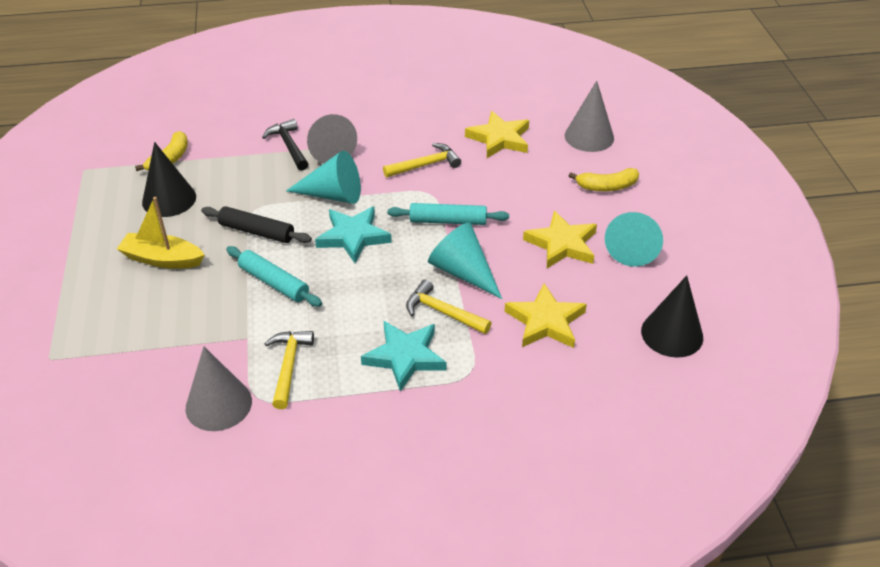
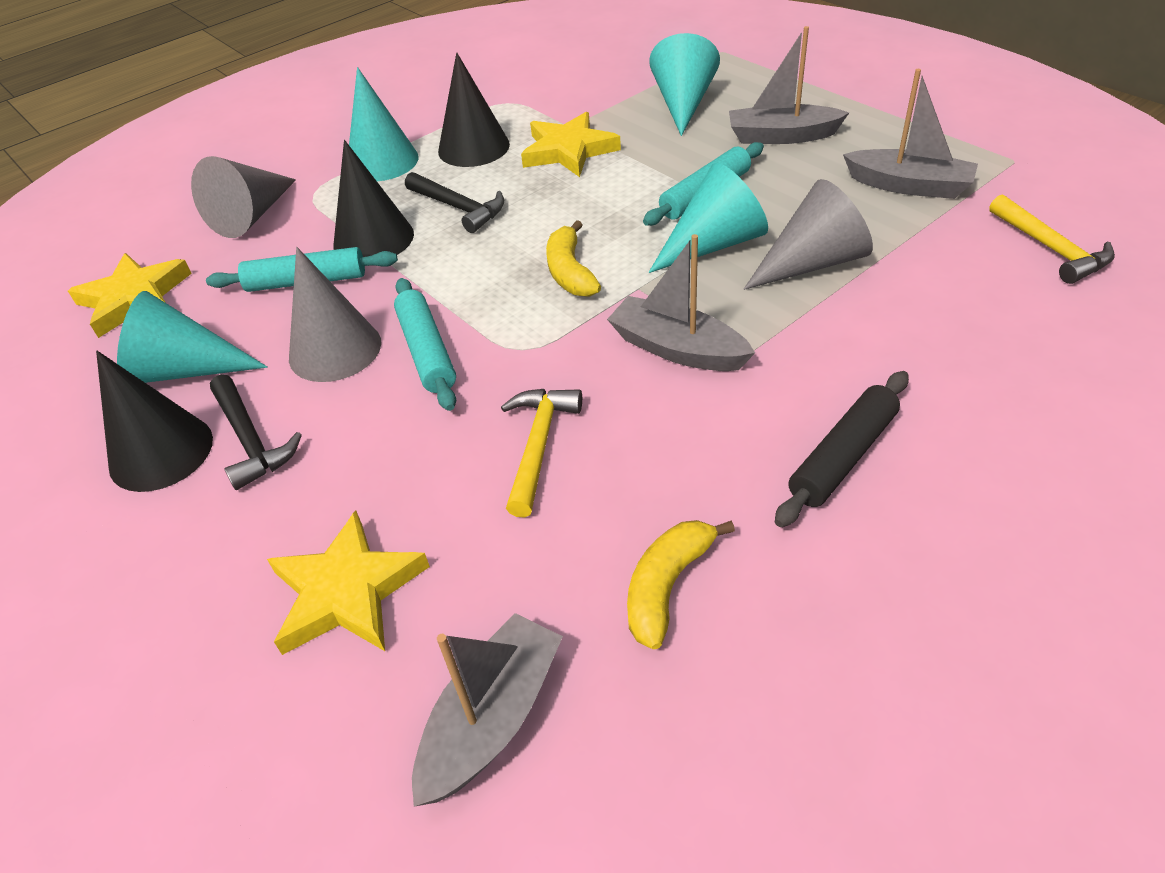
black cone: 2 -> 3
black hammer: 1 -> 2
grey boat: 0 -> 4
turquoise cone: 3 -> 4
turquoise rolling pin: 2 -> 3
turquoise star: 2 -> 0
yellow boat: 1 -> 0
yellow hammer: 3 -> 2

